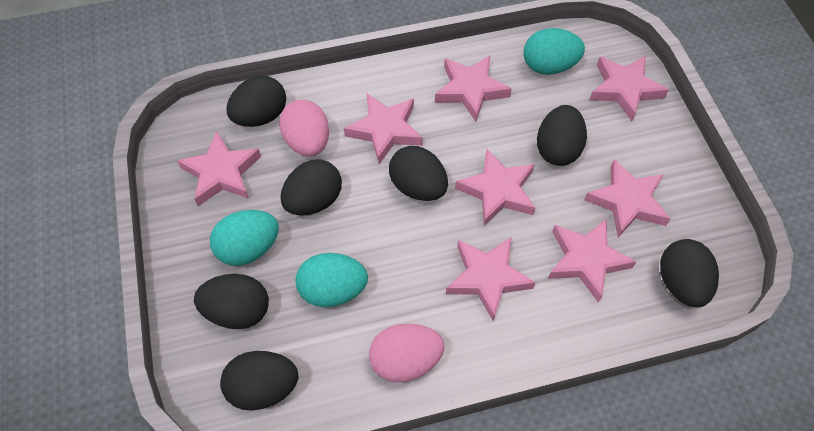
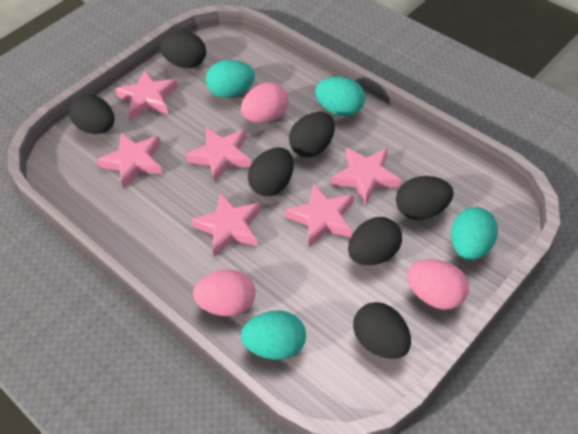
pink egg: 2 -> 3
pink star: 8 -> 6
turquoise egg: 3 -> 4

